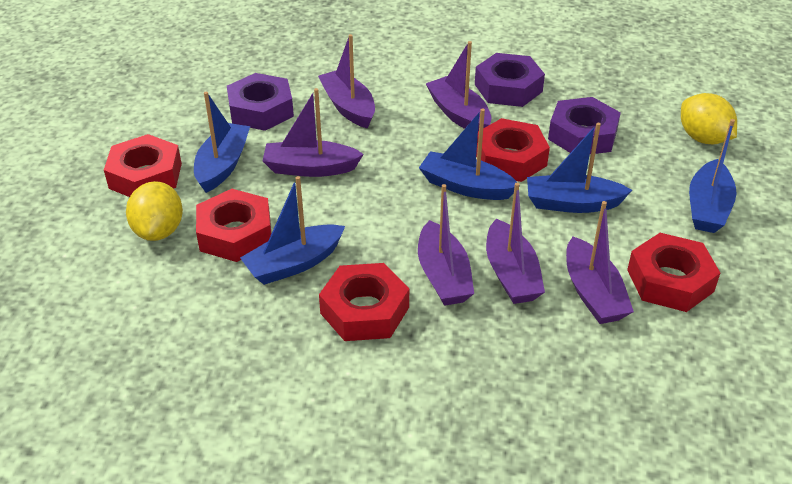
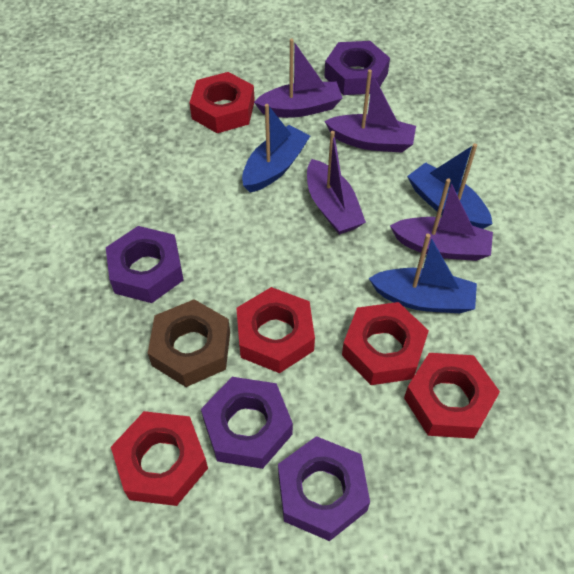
blue boat: 5 -> 3
brown nut: 0 -> 1
purple boat: 6 -> 4
purple nut: 3 -> 4
yellow lemon: 2 -> 0

